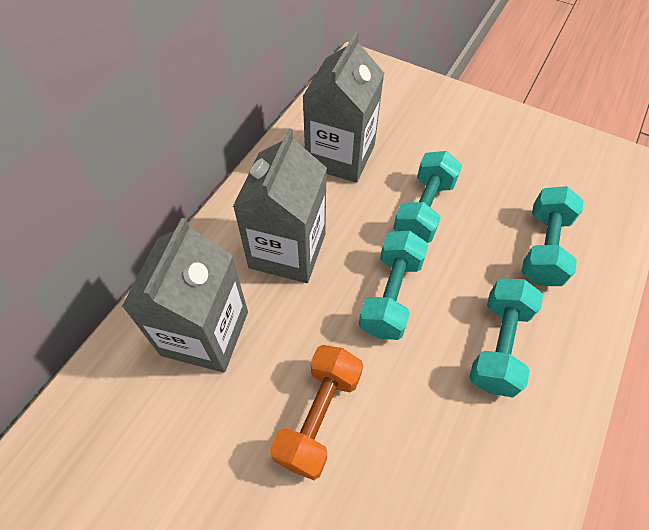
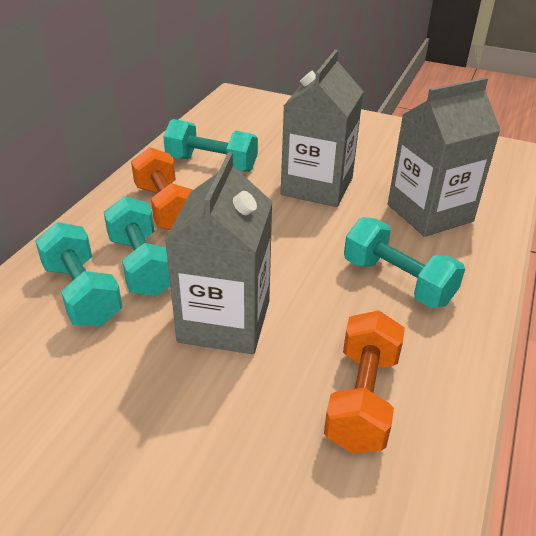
orange dumbbell: 1 -> 2

